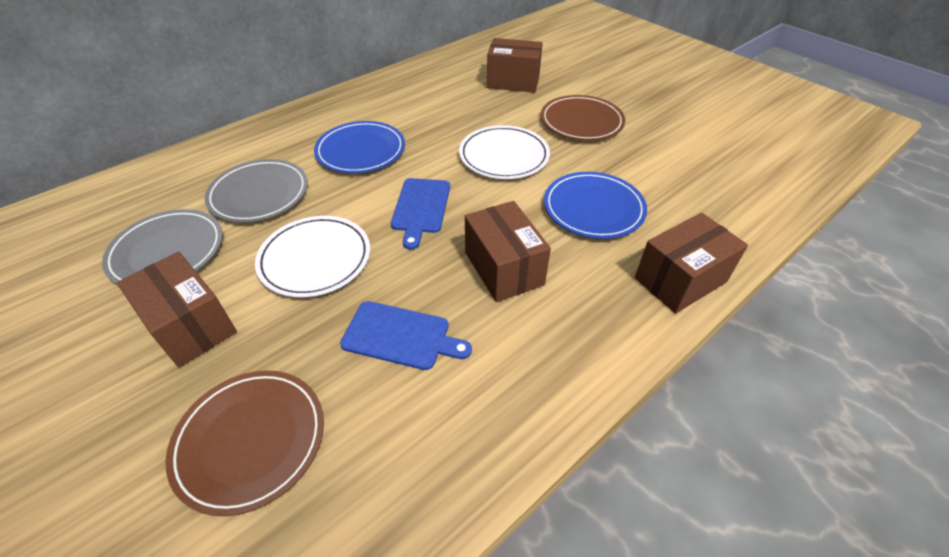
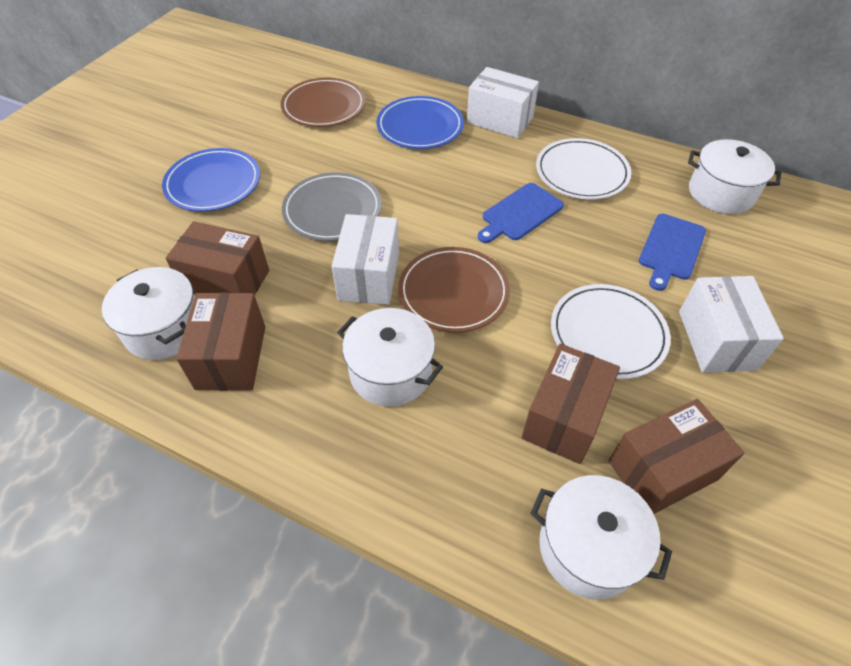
grey plate: 2 -> 1
white box: 0 -> 3
white pot: 0 -> 4

